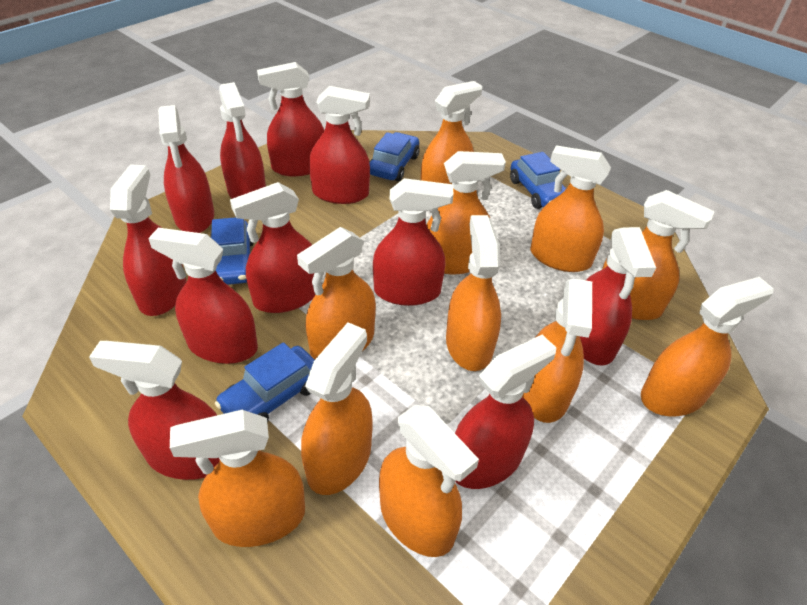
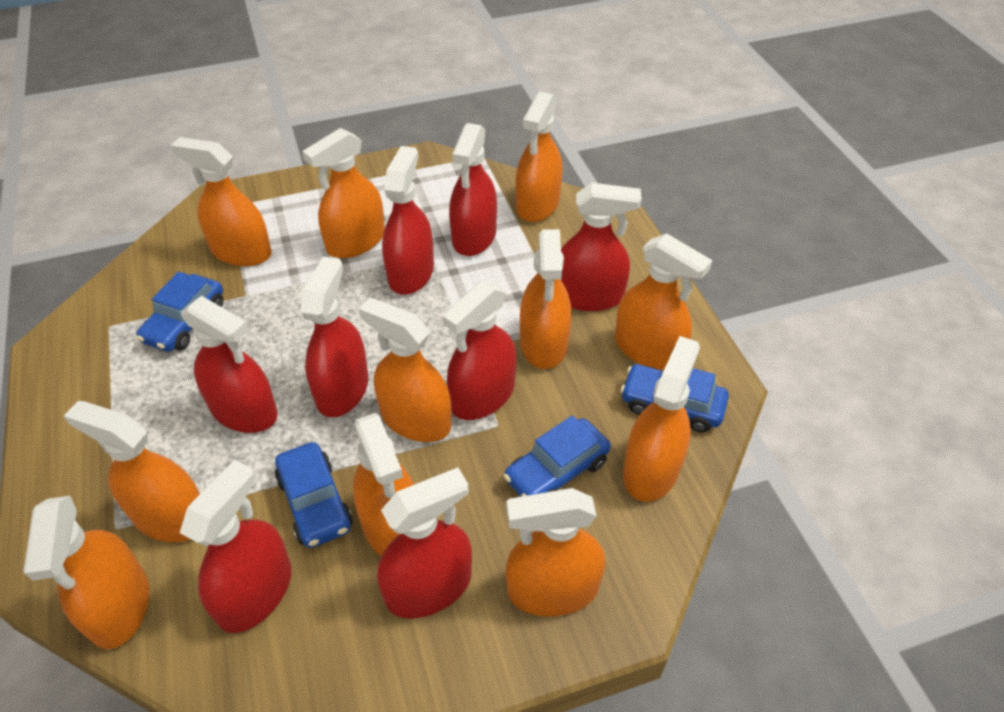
red spray bottle: 11 -> 8

